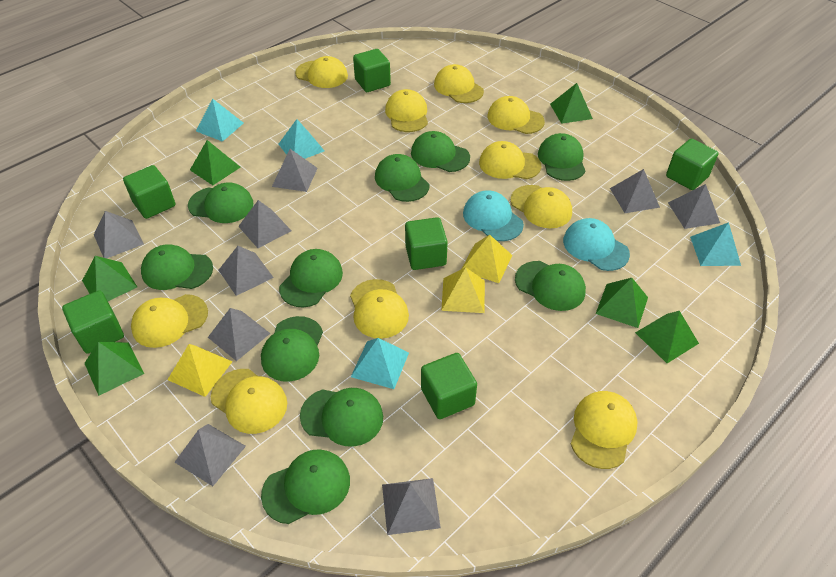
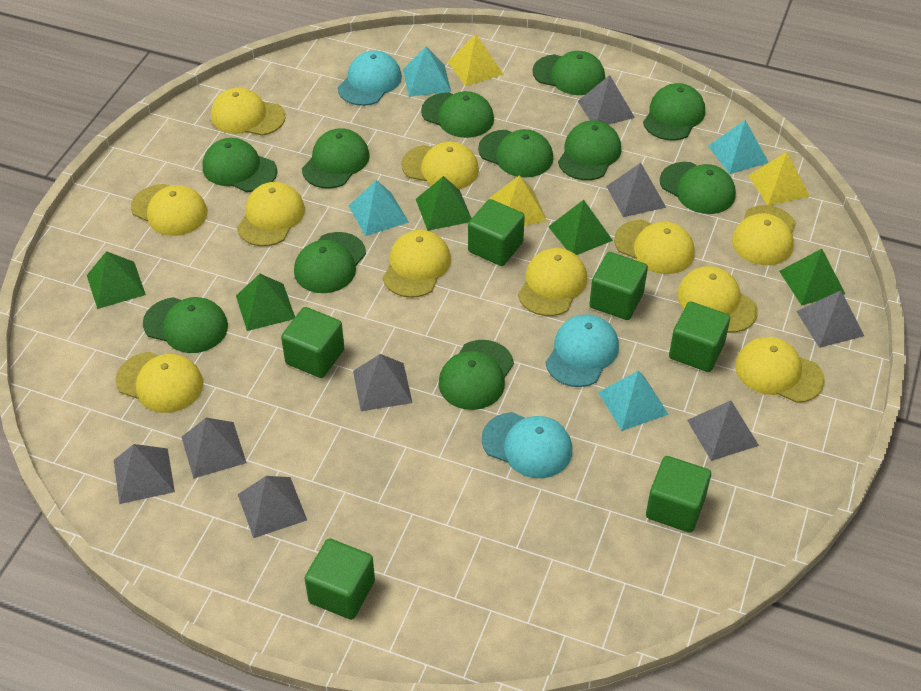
green cap: 10 -> 11
green pyramid: 6 -> 5
grey pyramid: 9 -> 8
turquoise cap: 2 -> 3
yellow cap: 10 -> 11

